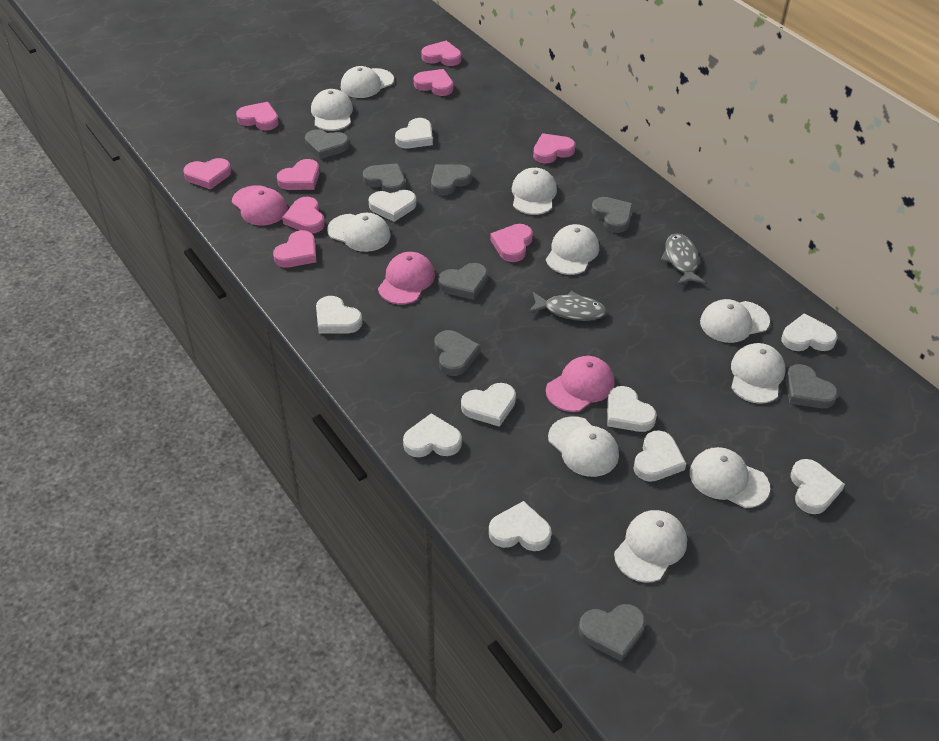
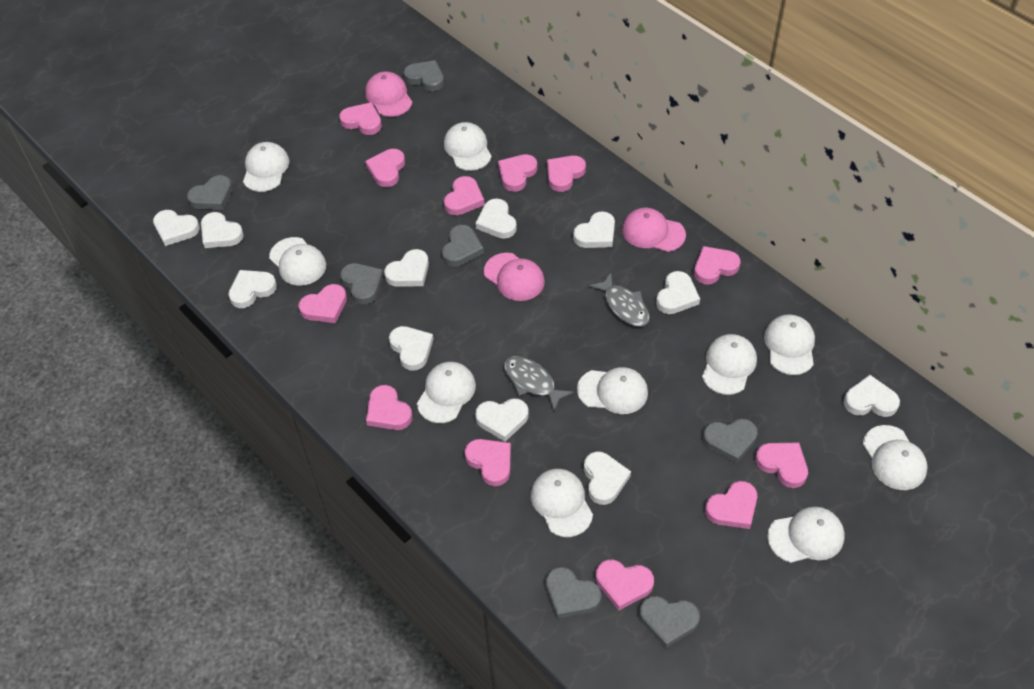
grey heart: 8 -> 7
pink heart: 9 -> 12
white heart: 10 -> 11

